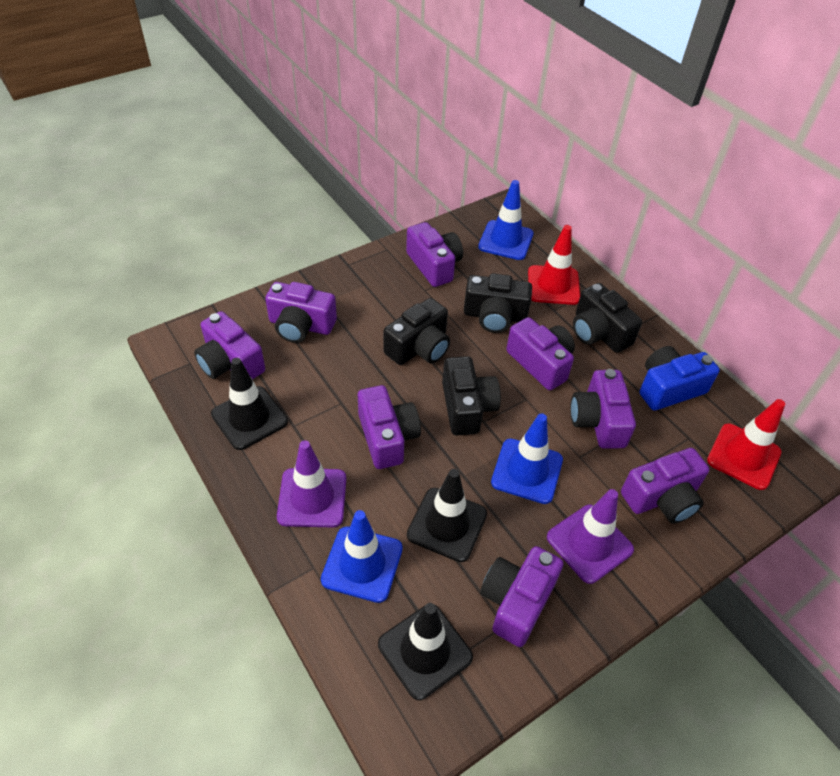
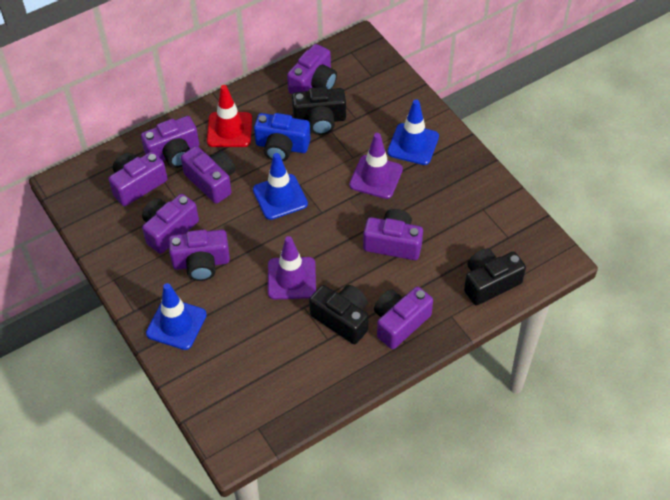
black camera: 4 -> 3
black traffic cone: 3 -> 0
red traffic cone: 2 -> 1

